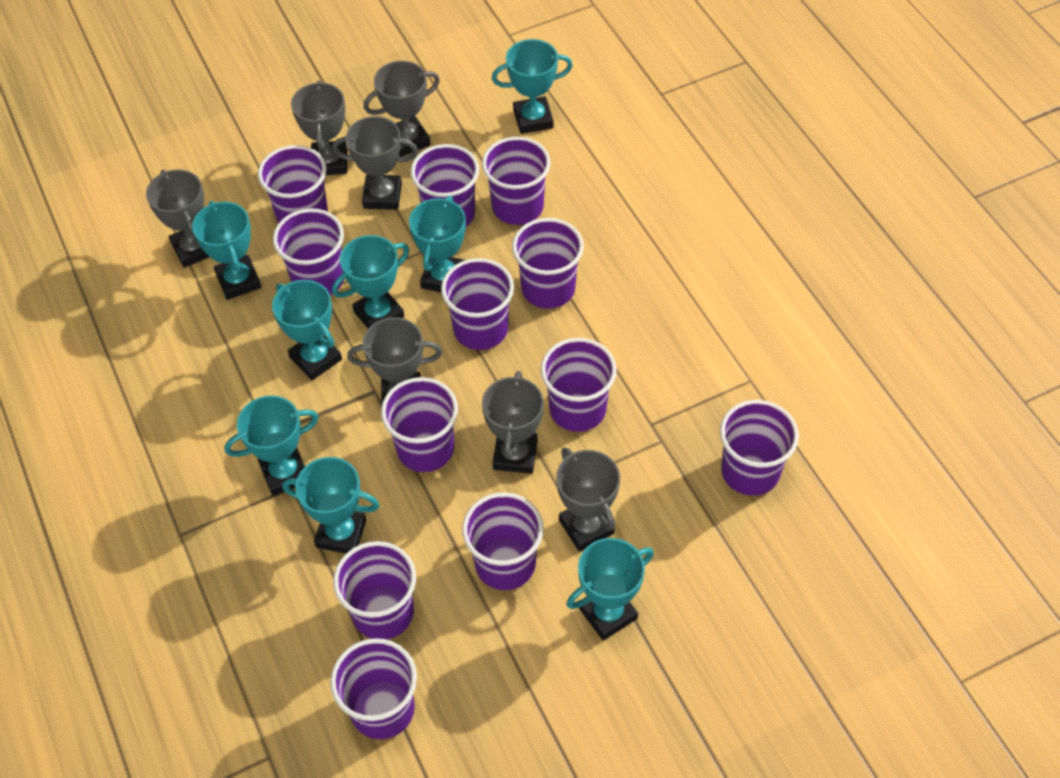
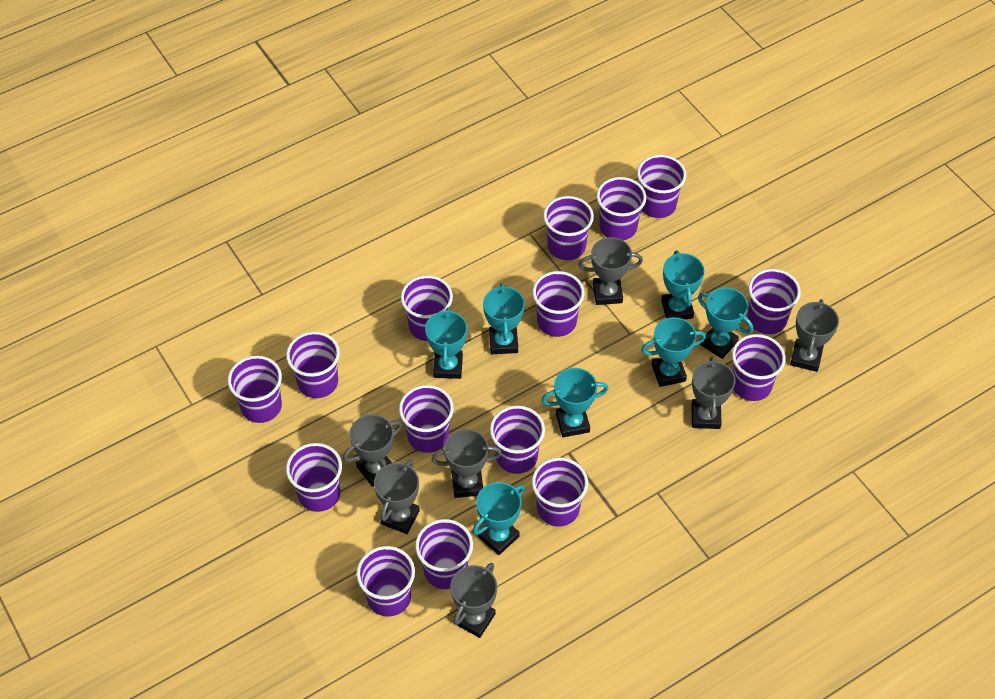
purple cup: 12 -> 15
turquoise trophy: 8 -> 7

